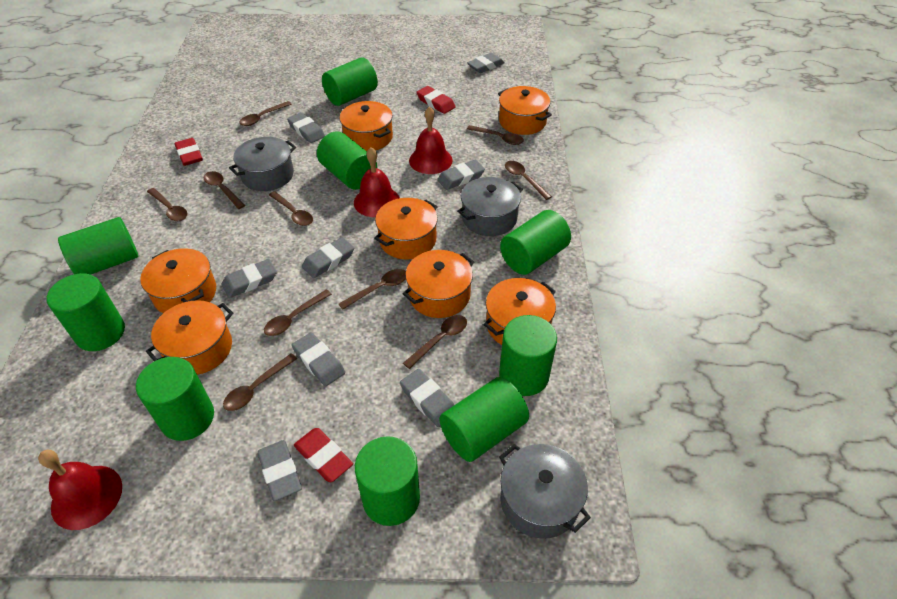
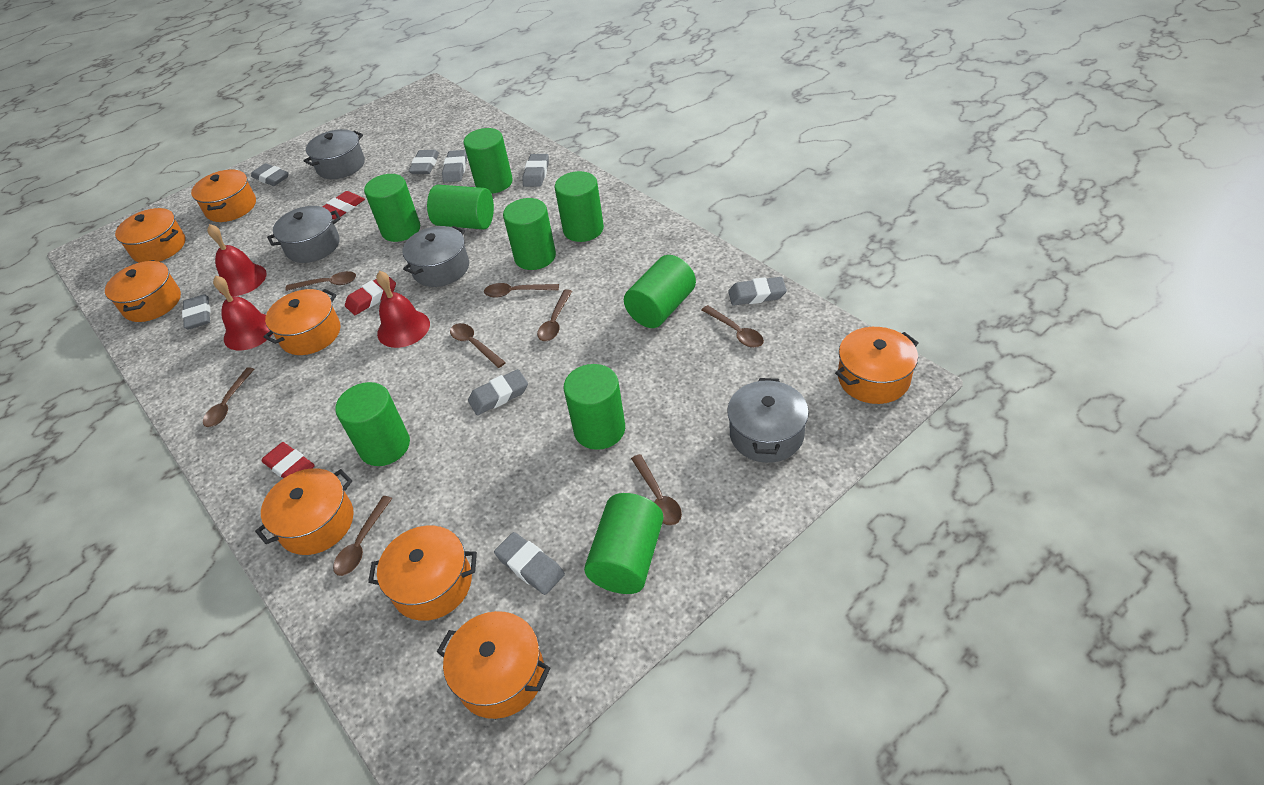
brown spoon: 10 -> 8
grey pot: 3 -> 4
orange pot: 7 -> 8

